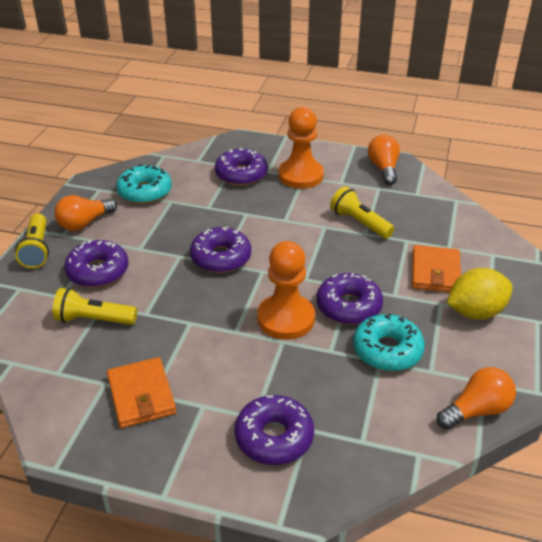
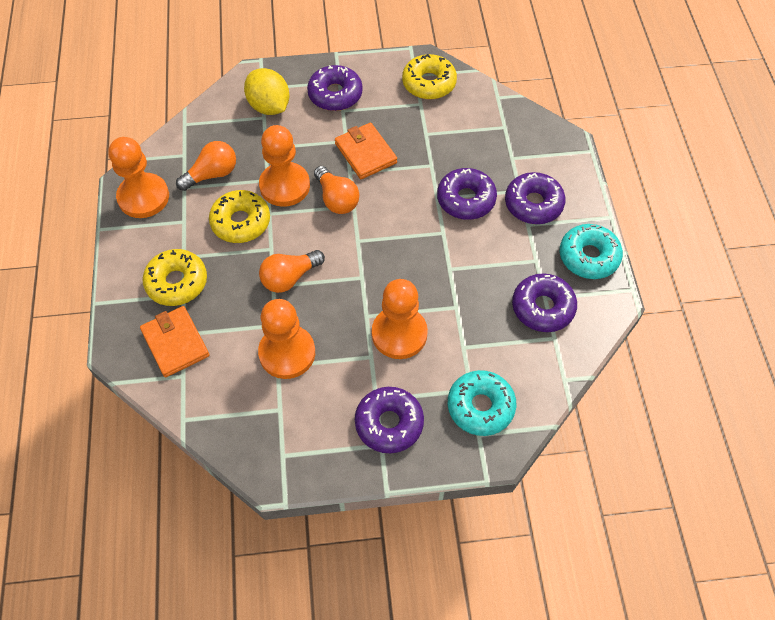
orange pawn: 2 -> 4
yellow donut: 0 -> 3
yellow flashlight: 3 -> 0

